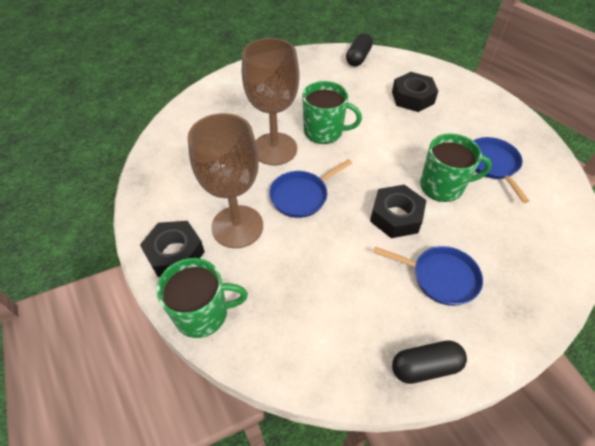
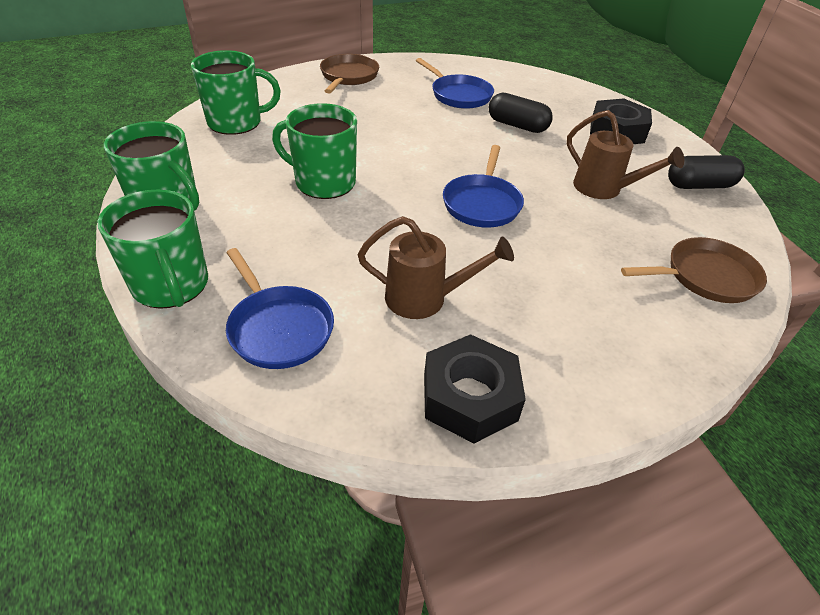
black nut: 3 -> 2
brown goblet: 2 -> 0
brown pan: 0 -> 2
brown watering can: 0 -> 2
green mug: 3 -> 4

